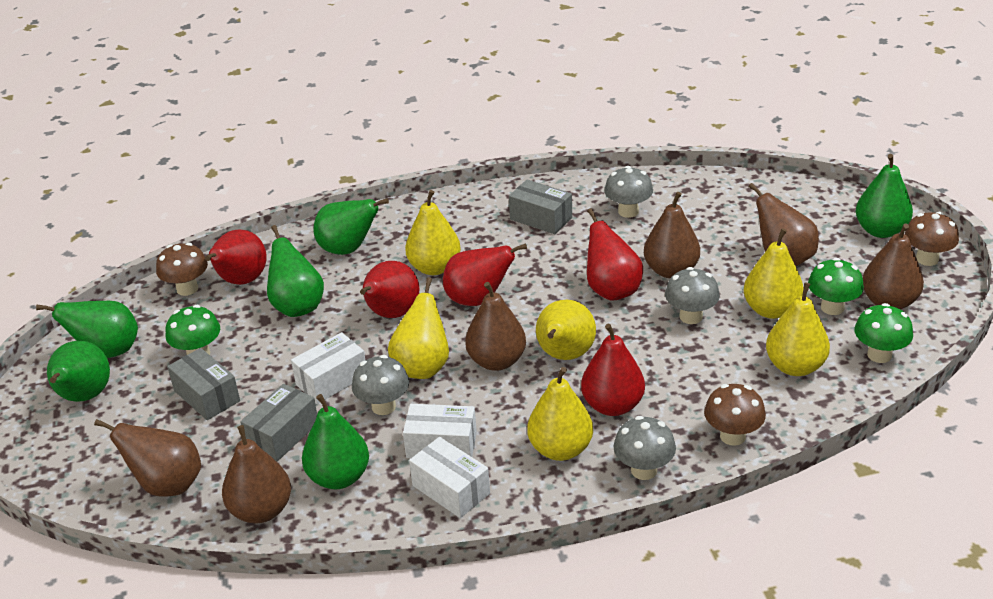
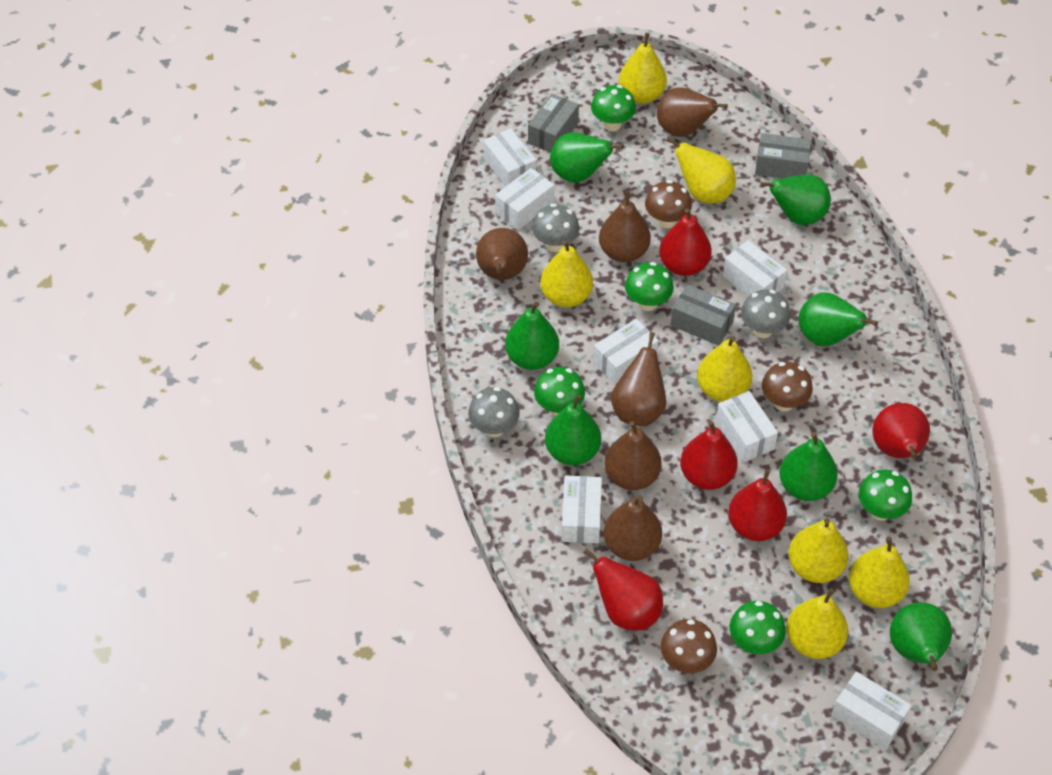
green mushroom: 3 -> 5
green pear: 6 -> 7
grey mushroom: 4 -> 3
white box: 3 -> 7
yellow pear: 6 -> 7

